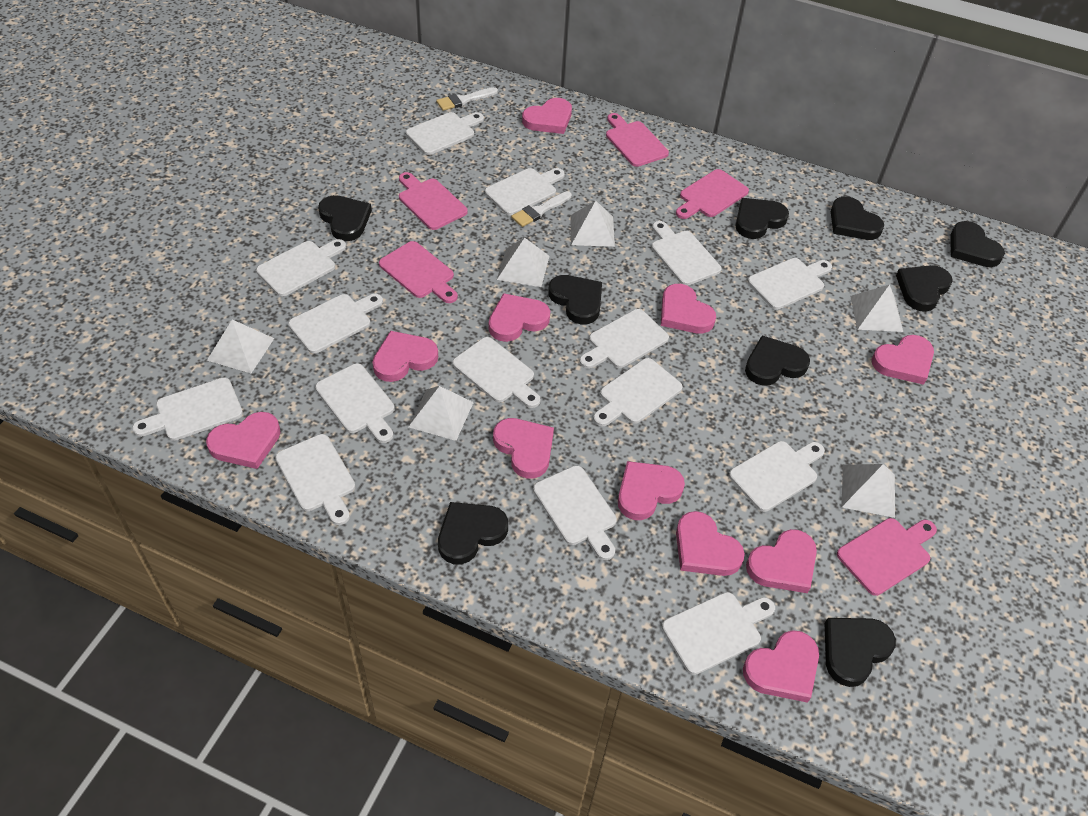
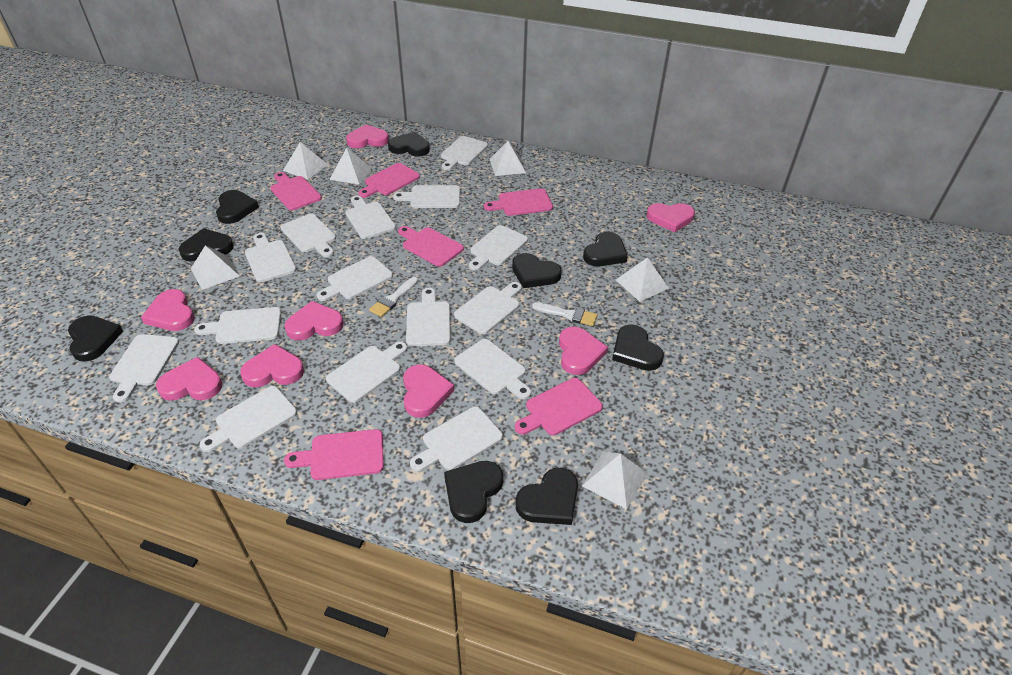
pink cutting board: 5 -> 6
pink heart: 11 -> 8

